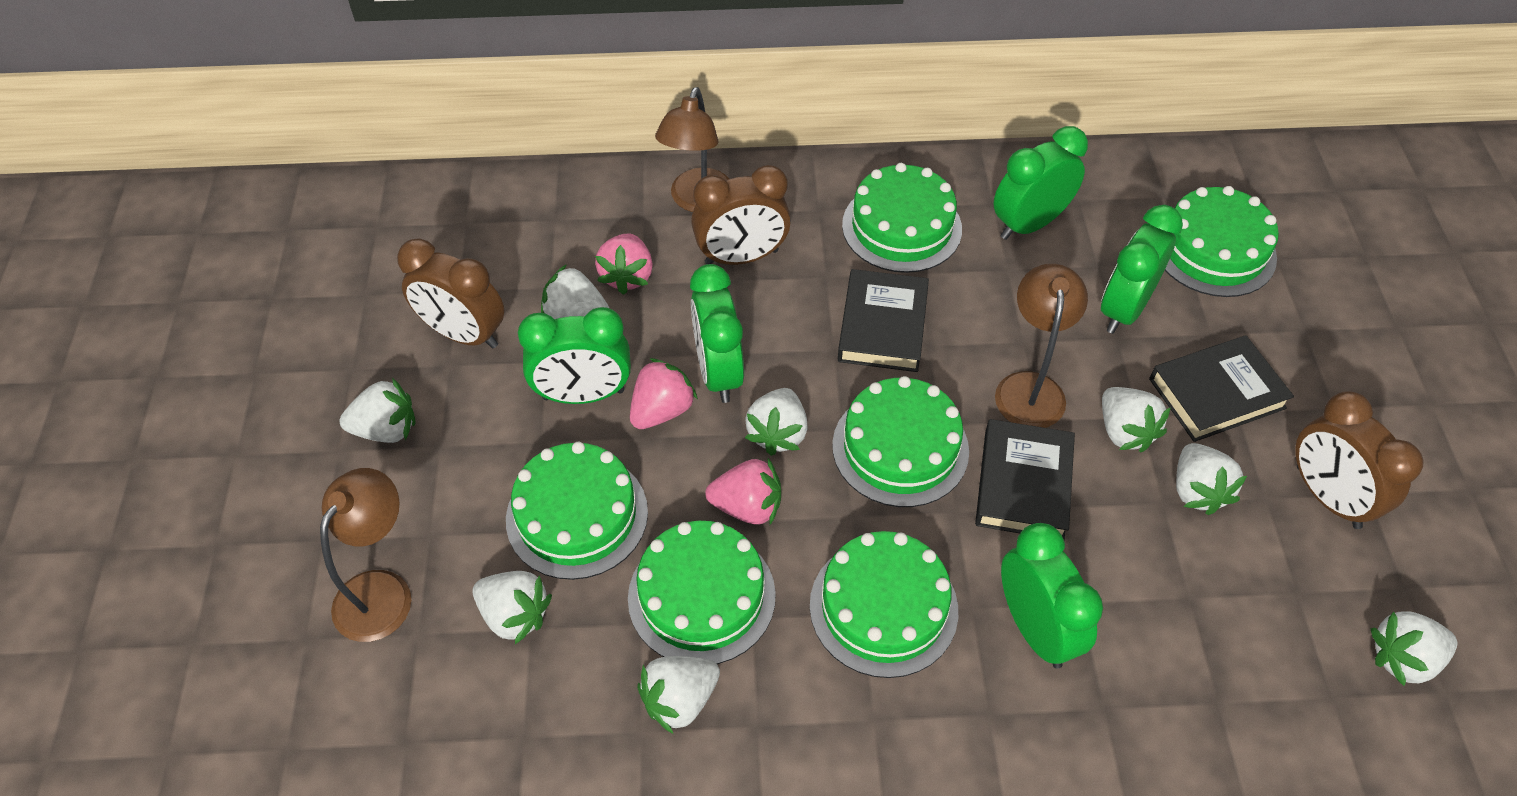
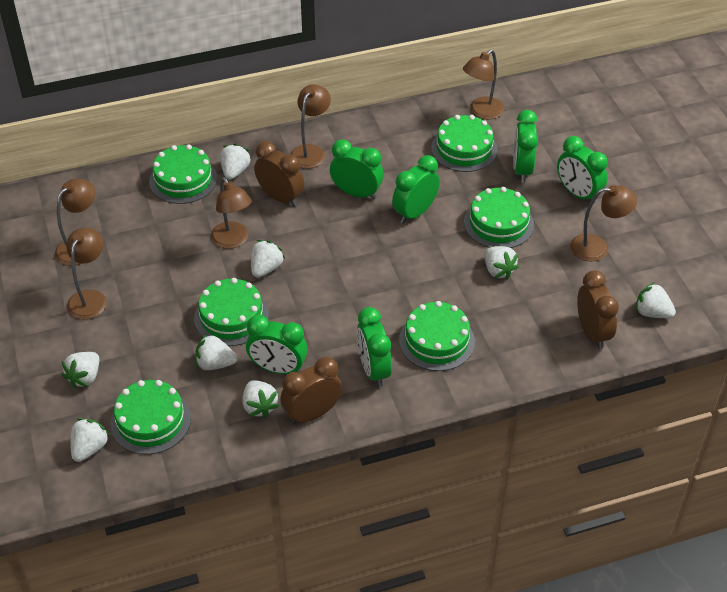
black book: 3 -> 0
brown lamp: 3 -> 6
green clock: 5 -> 6
pink strawberry: 3 -> 0

